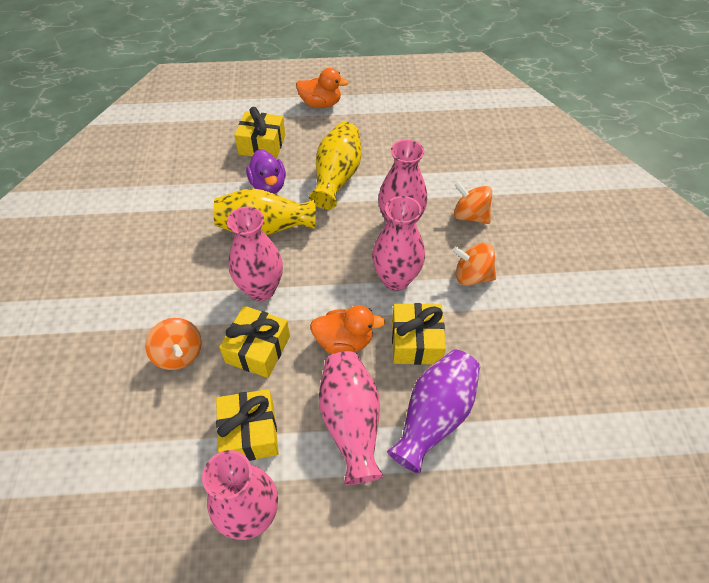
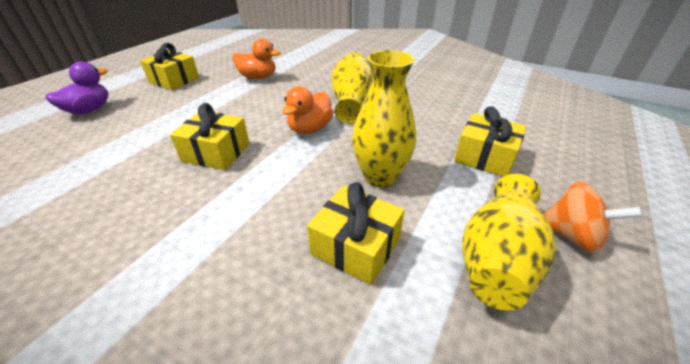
orange spinning top: 3 -> 1
pink vase: 5 -> 0
purple vase: 1 -> 0
yellow vase: 2 -> 3

